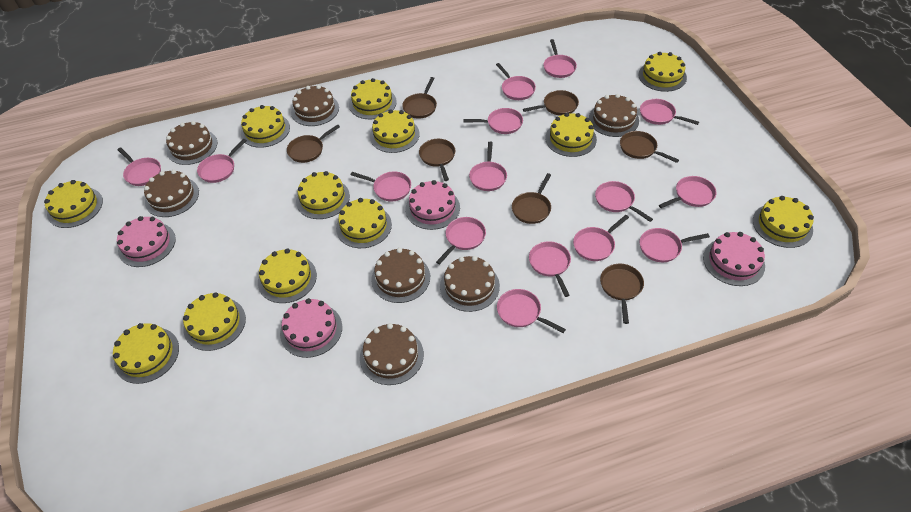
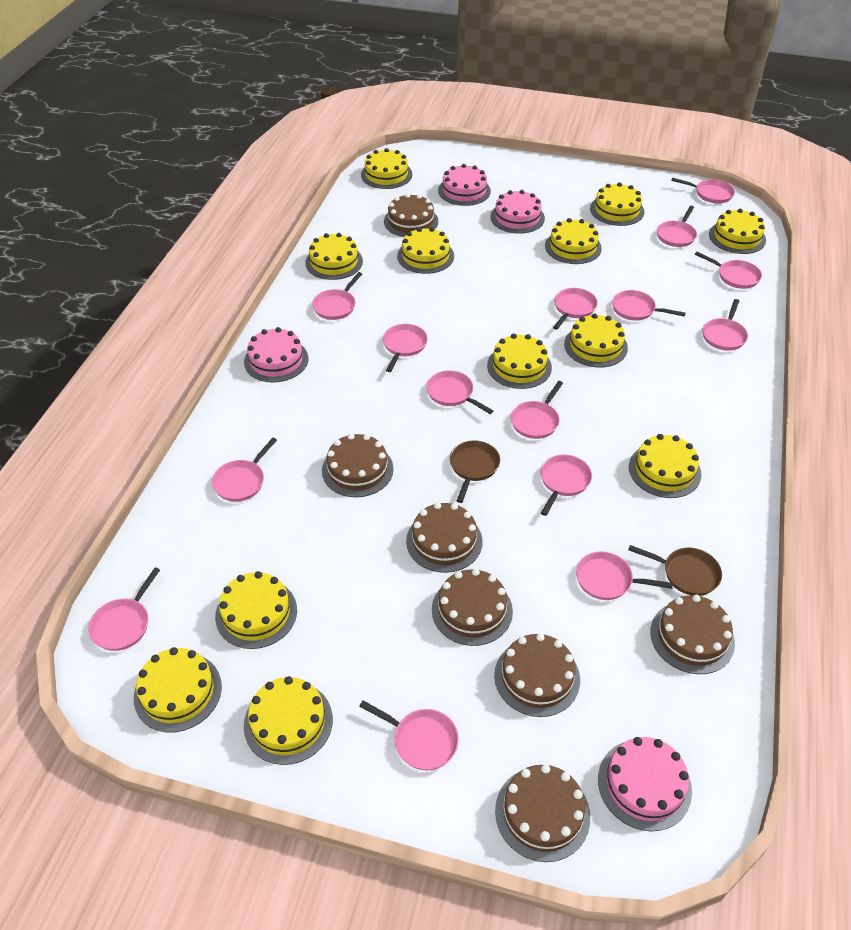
brown pan: 7 -> 2

